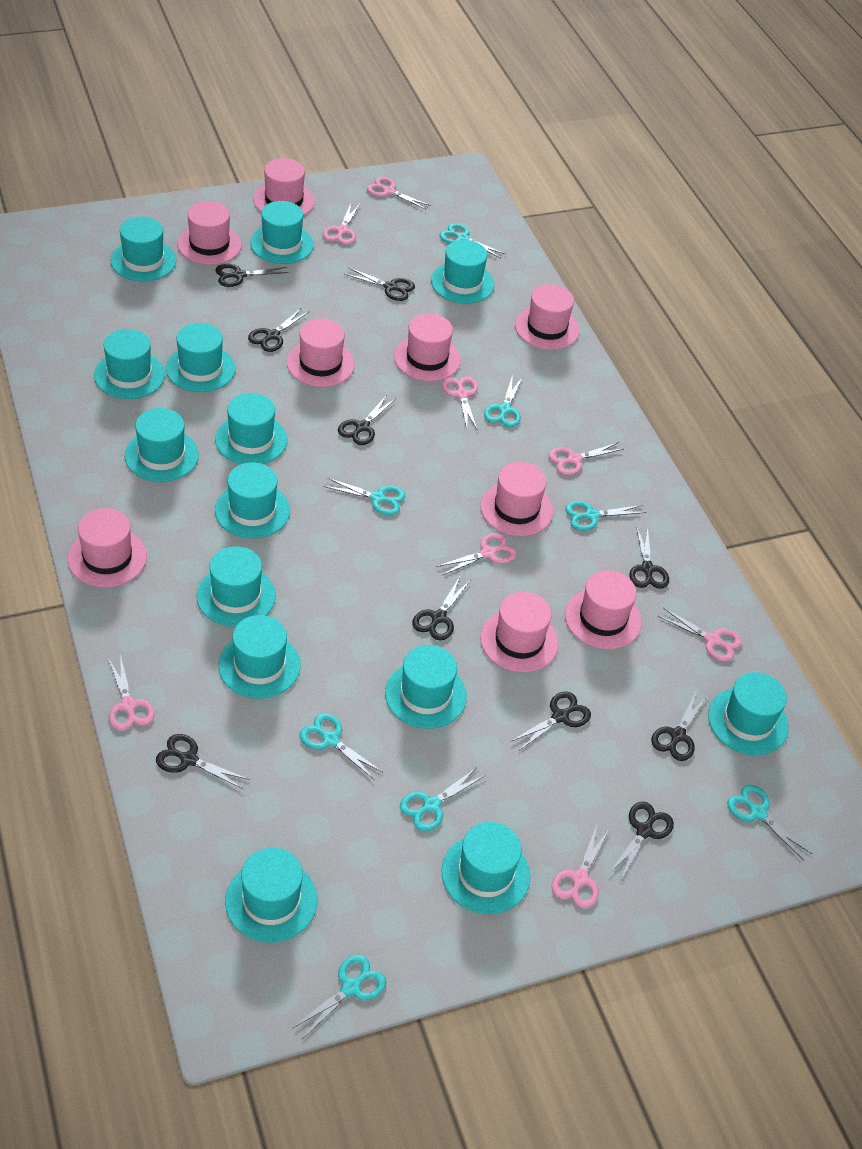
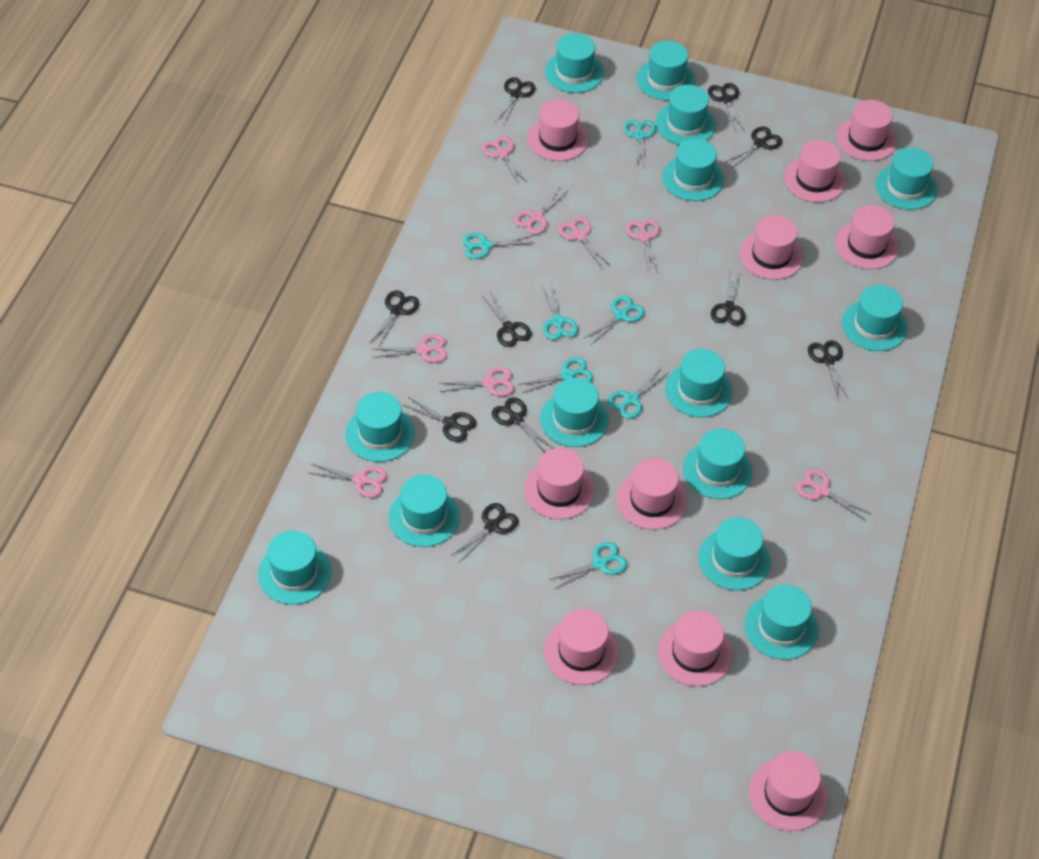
pink hat: 9 -> 10
turquoise scissors: 8 -> 7

